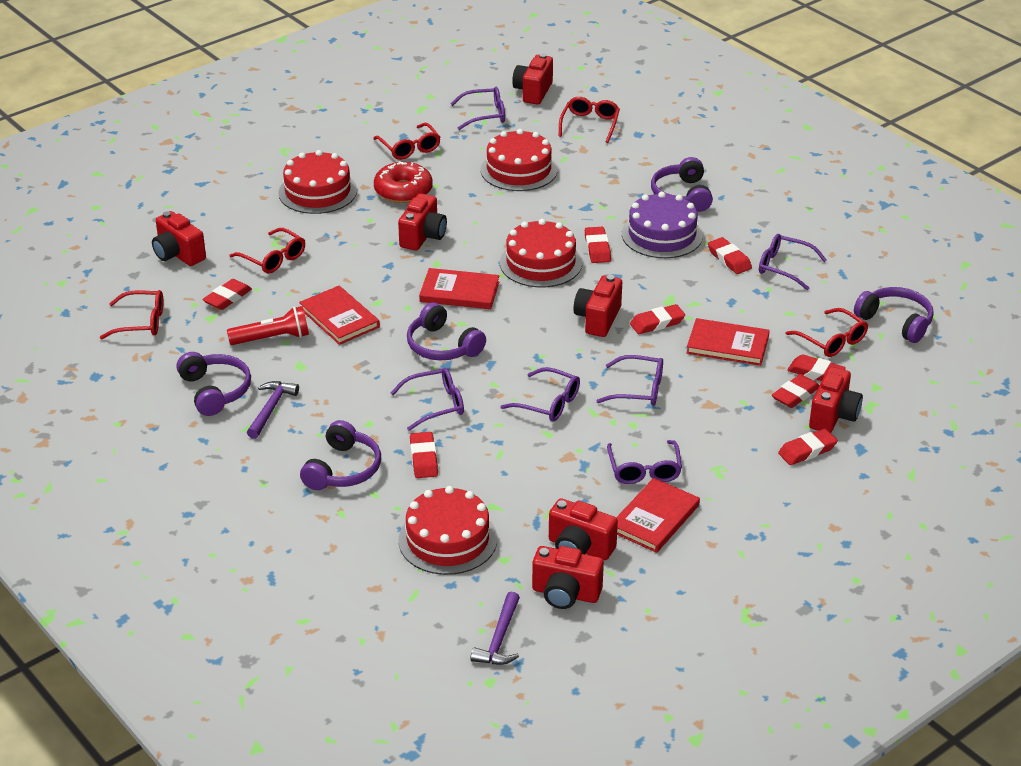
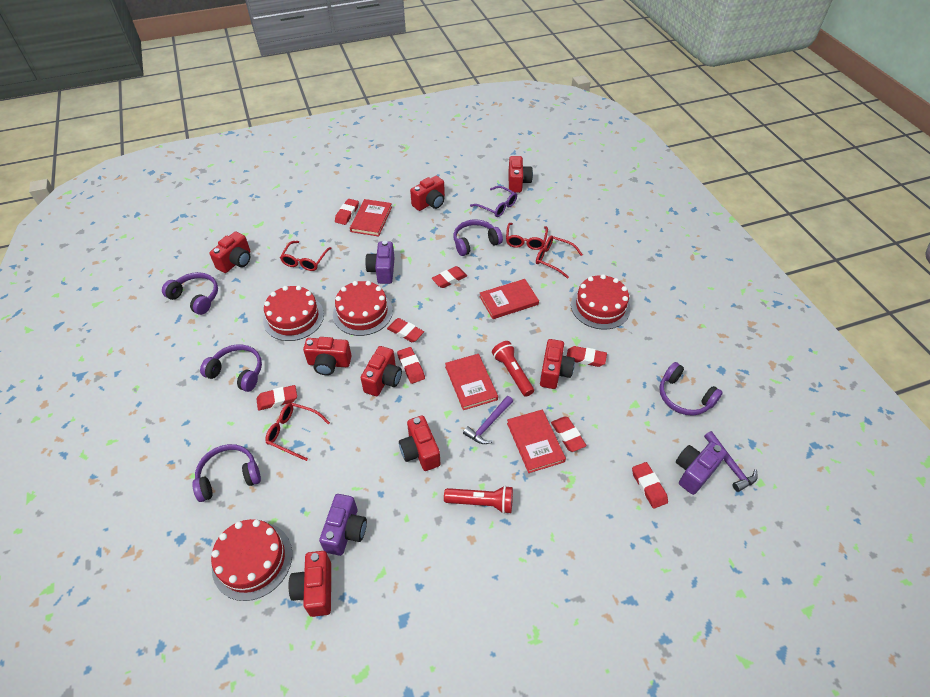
purple cake: 1 -> 0
purple camera: 0 -> 3
purple glasses: 6 -> 1
red camera: 7 -> 8
red donut: 1 -> 0
red flashlight: 1 -> 2
red glasses: 5 -> 4

